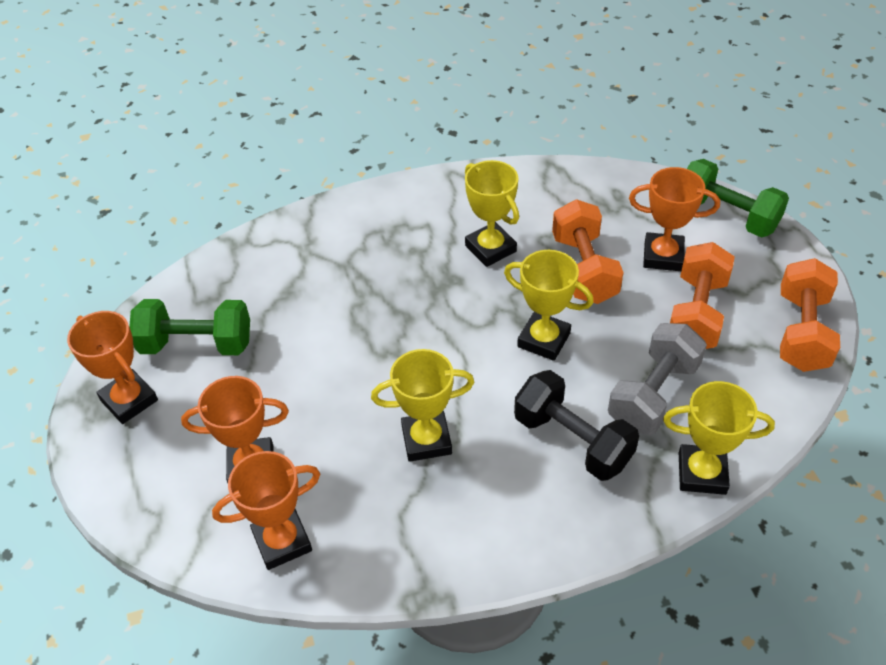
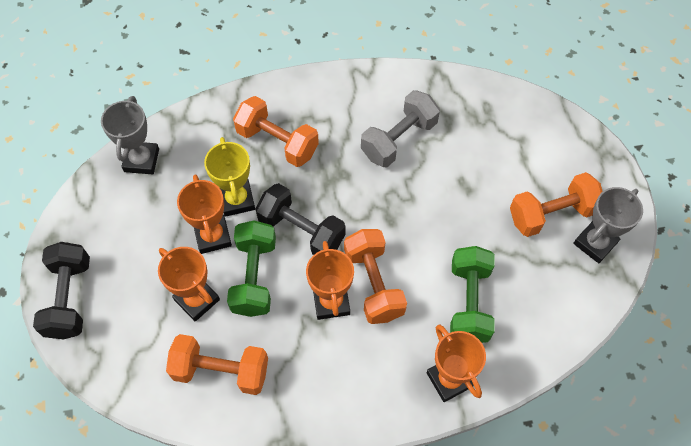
black dumbbell: 1 -> 2
grey trophy: 0 -> 2
orange dumbbell: 3 -> 4
yellow trophy: 4 -> 1

